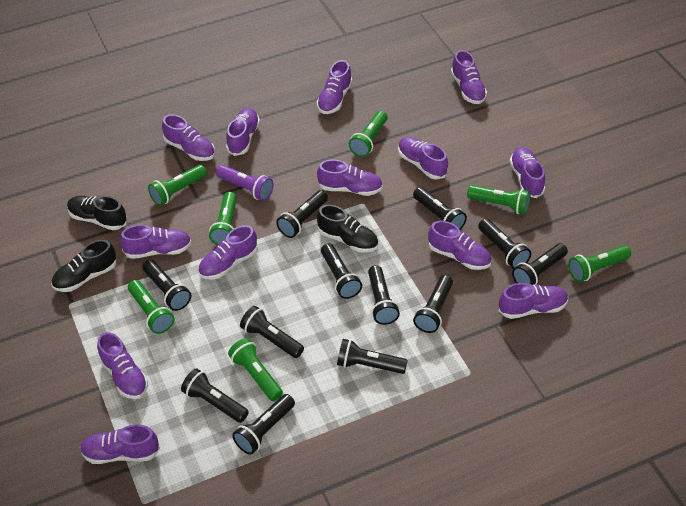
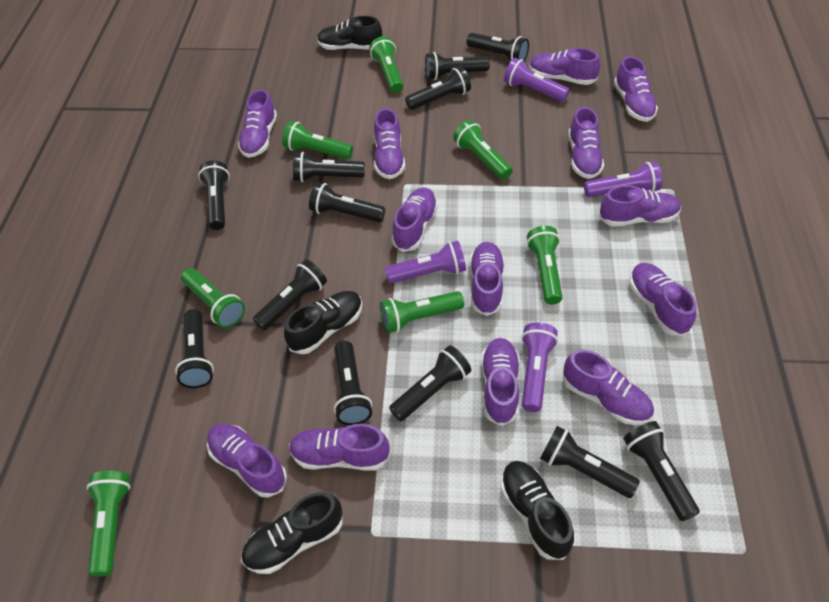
black shoe: 3 -> 4
purple flashlight: 1 -> 4

